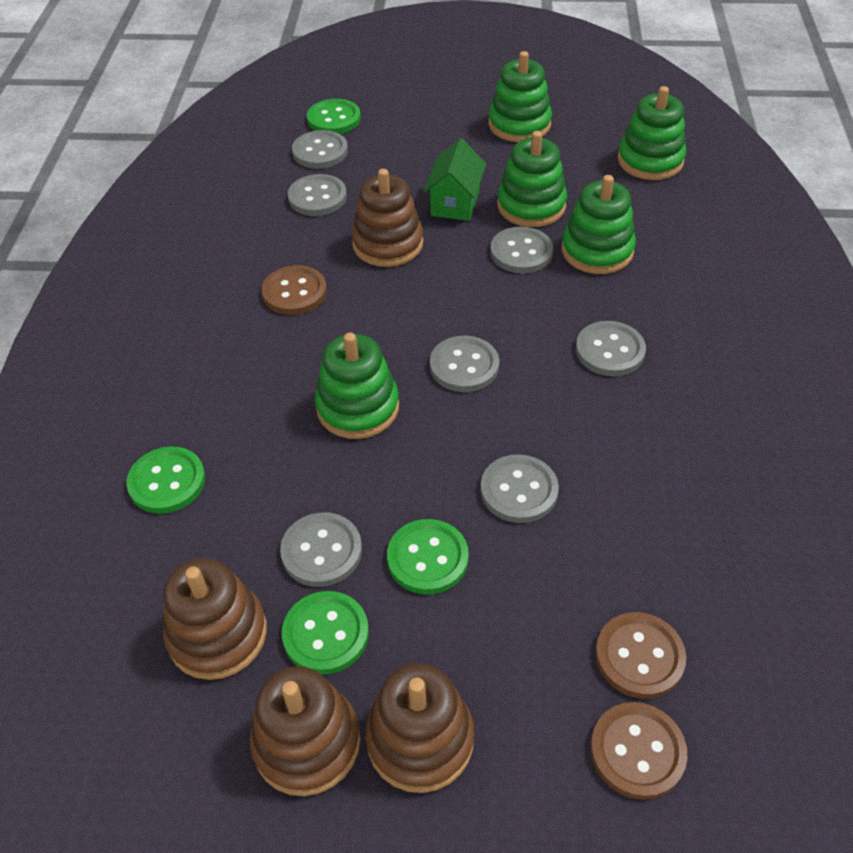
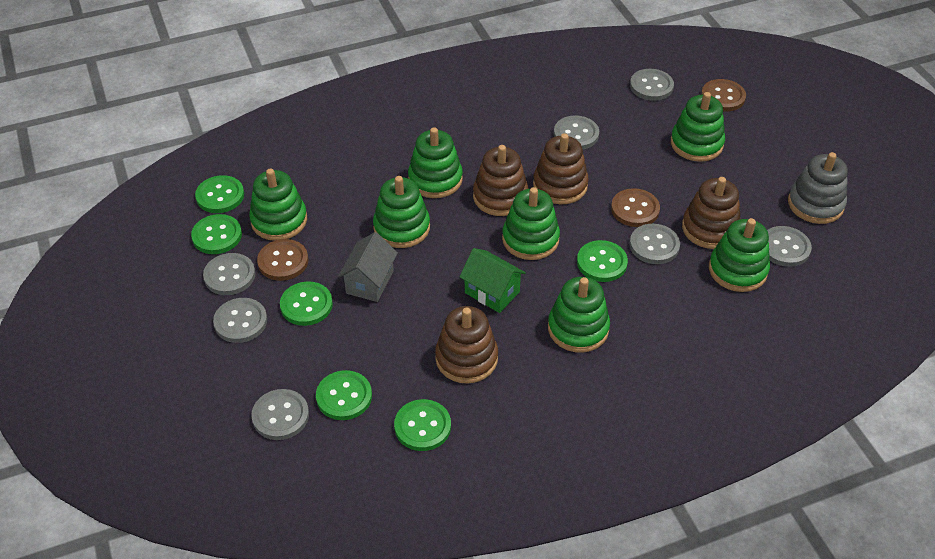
green button: 4 -> 6
green stacking toy: 5 -> 7
grey house: 0 -> 1
grey stacking toy: 0 -> 1

